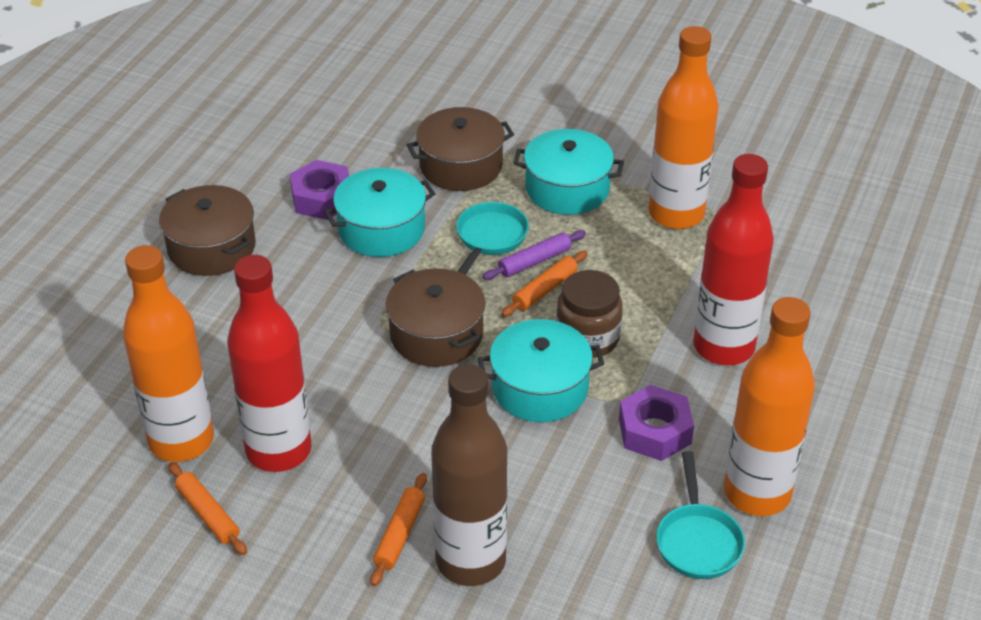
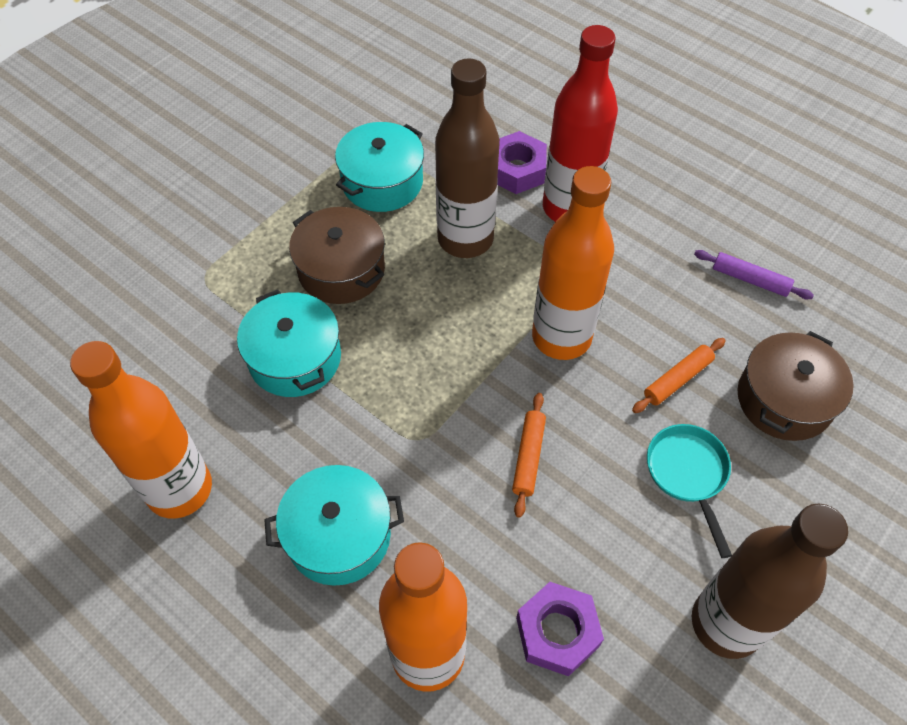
brown bottle: 1 -> 2
brown jar: 1 -> 0
brown pot: 3 -> 2
orange rolling pin: 3 -> 2
red bottle: 2 -> 1
turquoise pan: 2 -> 1

